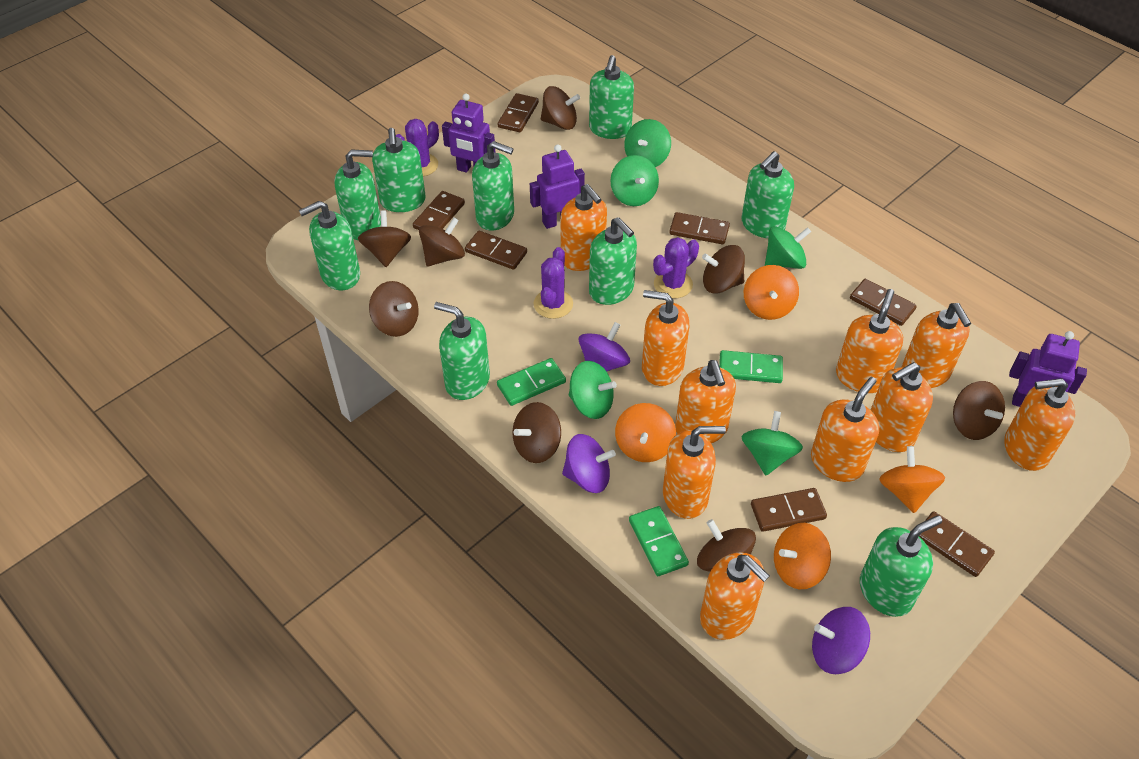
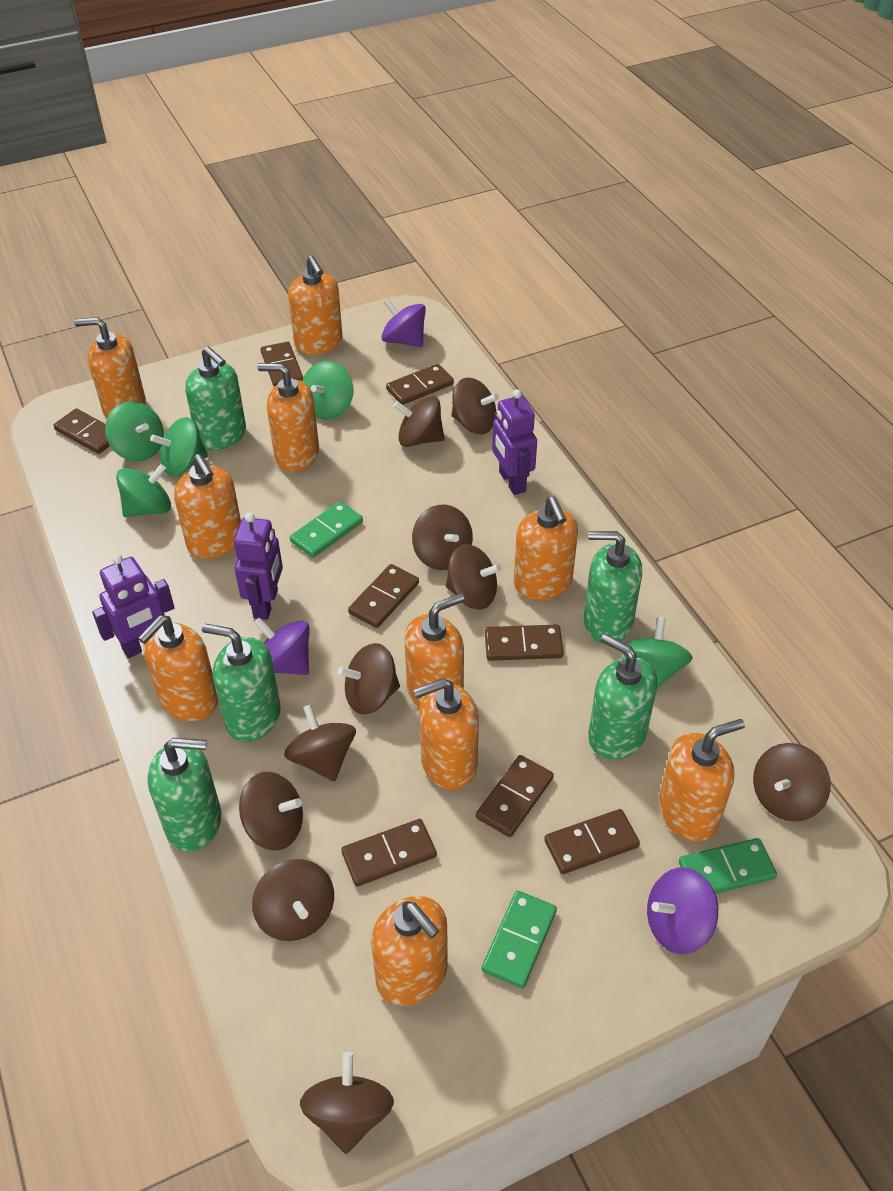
brown domino: 7 -> 8
brown spinning top: 8 -> 10
green soap dispenser: 9 -> 5
orange spinning top: 4 -> 0
purple cactus: 3 -> 0

